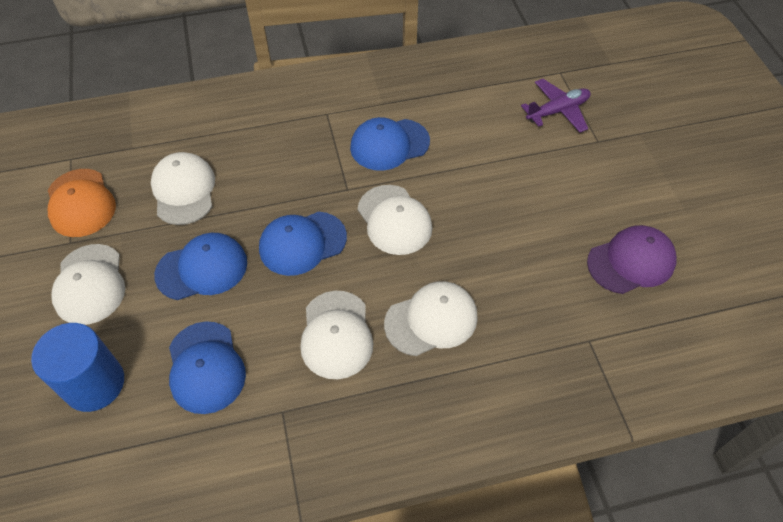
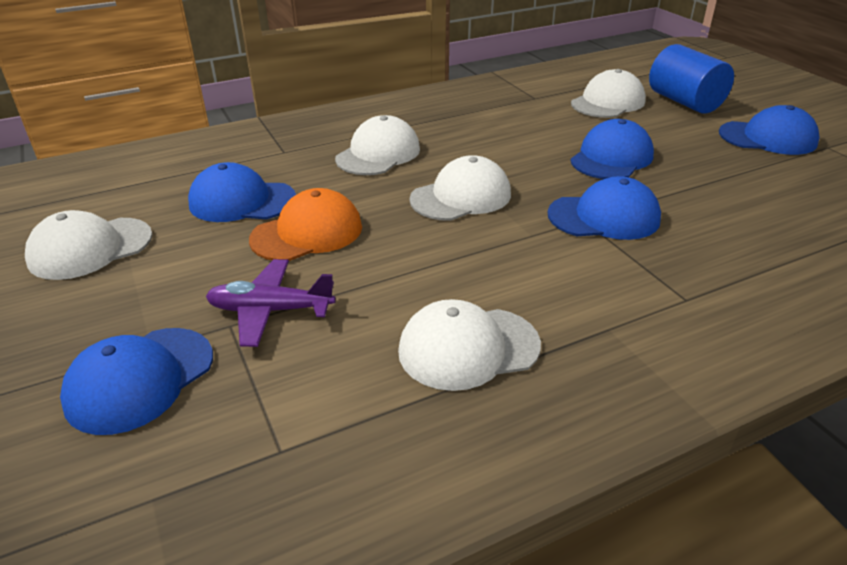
blue cap: 4 -> 5
purple cap: 1 -> 0

